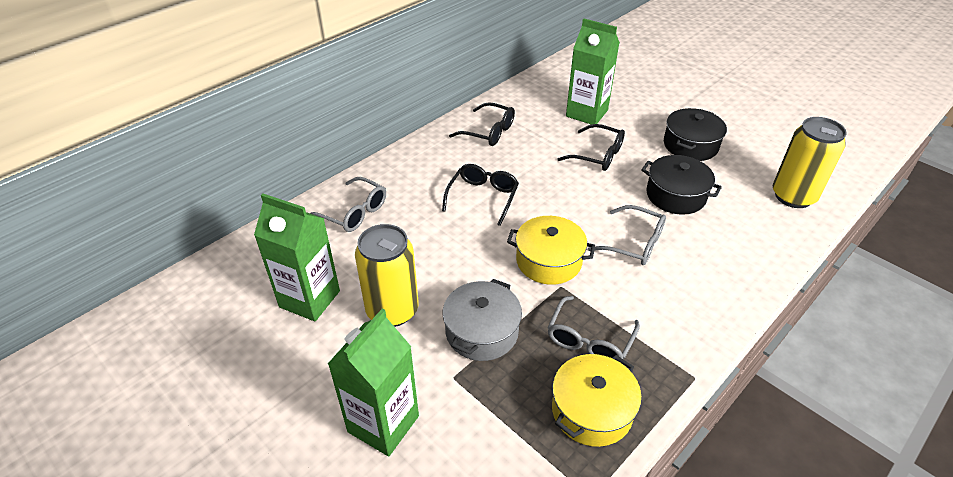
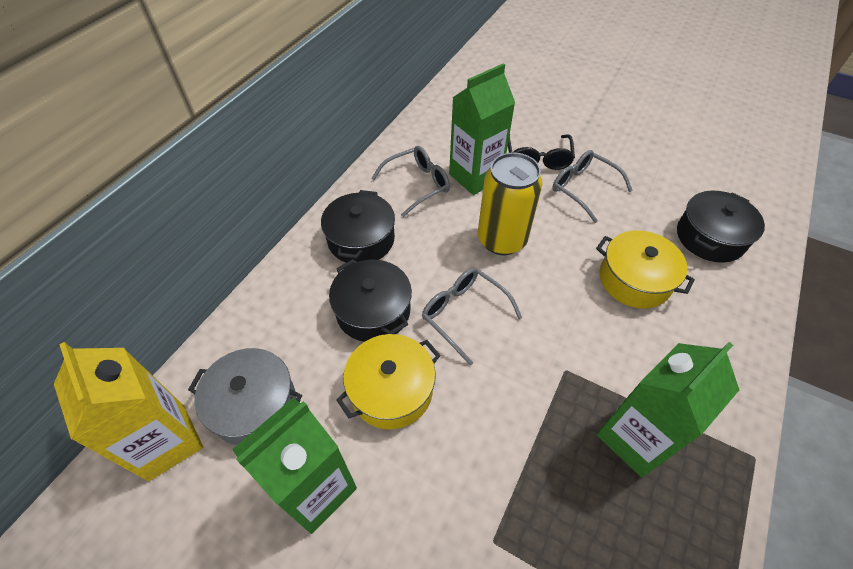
black glasses: 3 -> 1
black pot: 2 -> 3
yellow can: 2 -> 1
yellow carton: 0 -> 1

